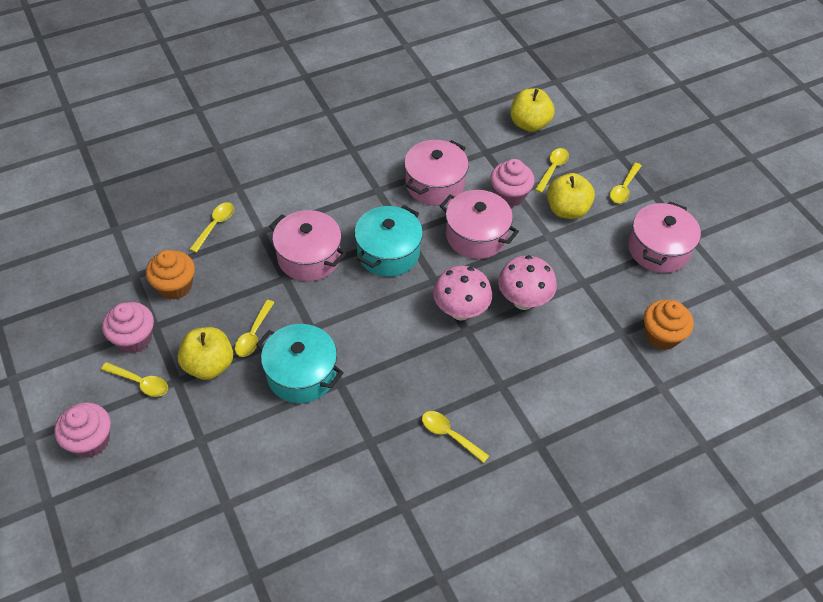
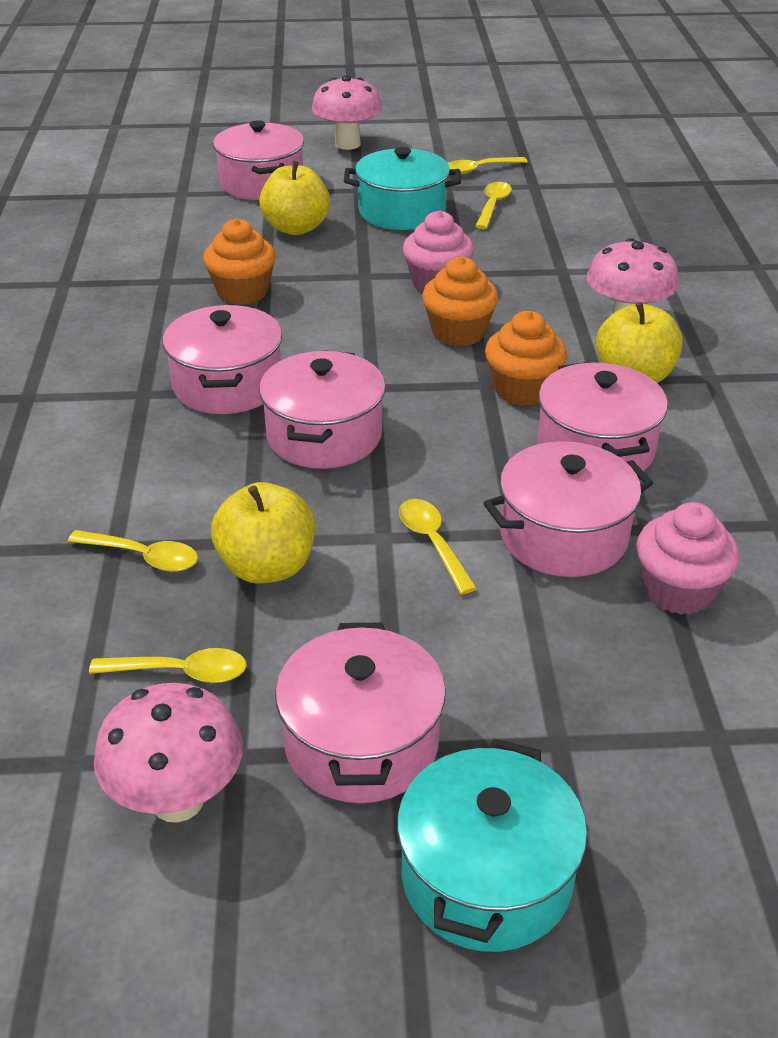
orange cupcake: 2 -> 3
pink cupcake: 3 -> 2
pink mushroom: 2 -> 3
pink pot: 4 -> 6
yellow spoon: 6 -> 5

